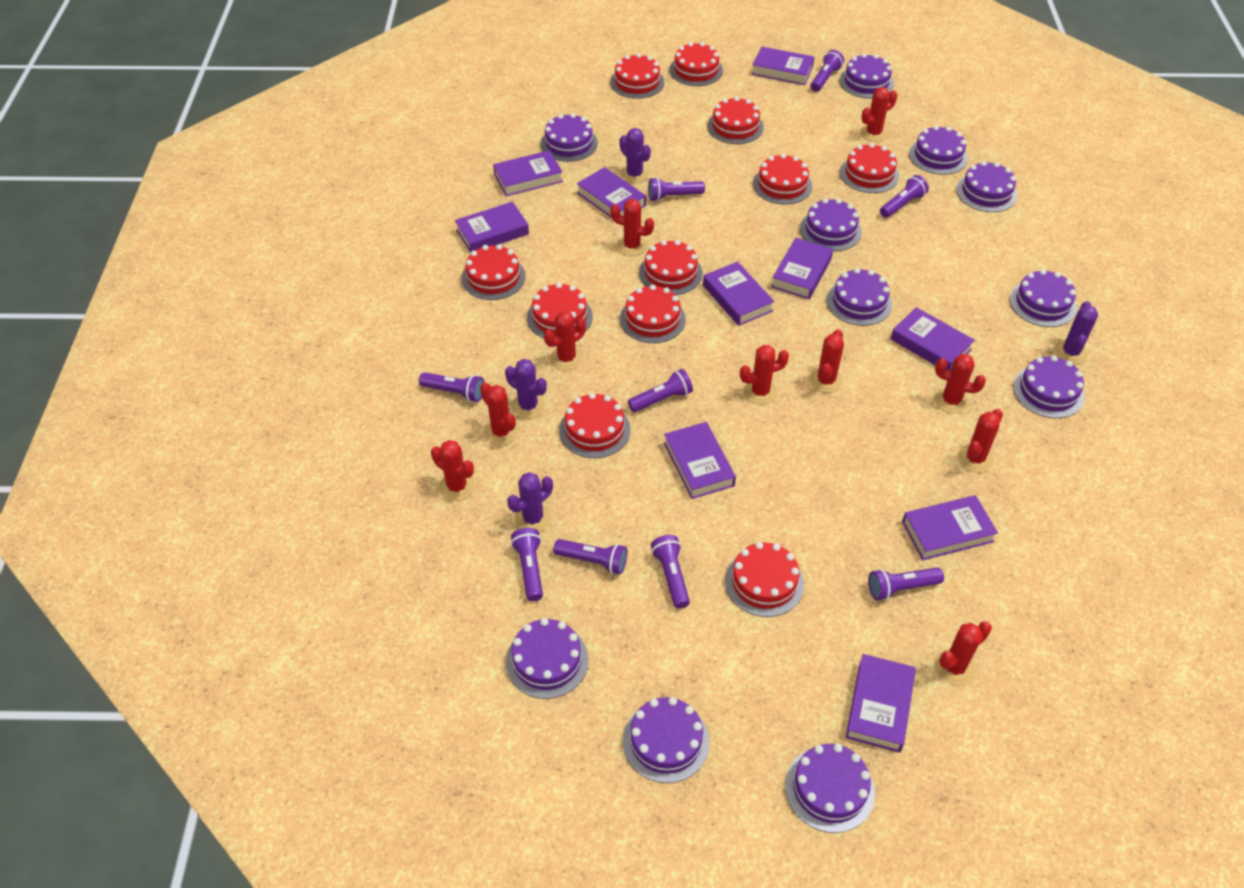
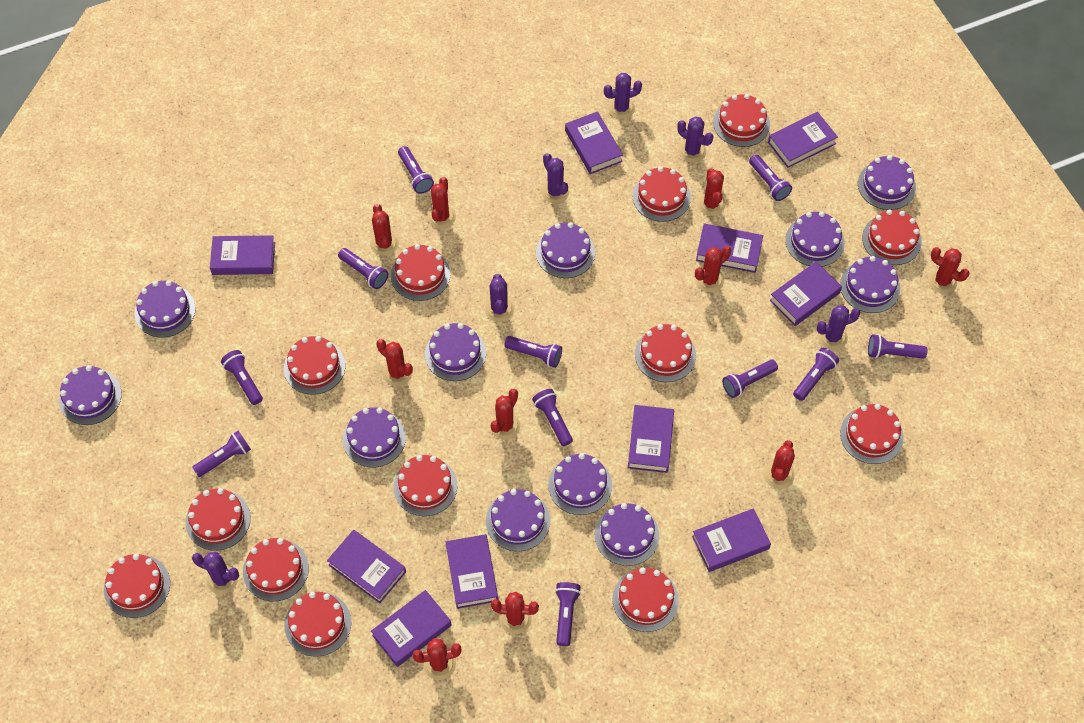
purple cactus: 4 -> 6
purple flashlight: 9 -> 11
red cake: 11 -> 13

